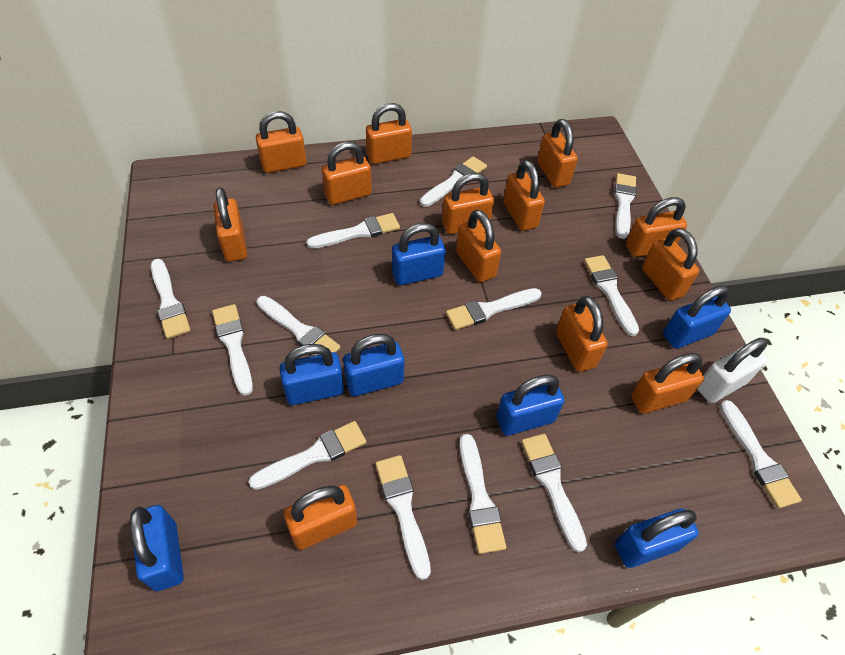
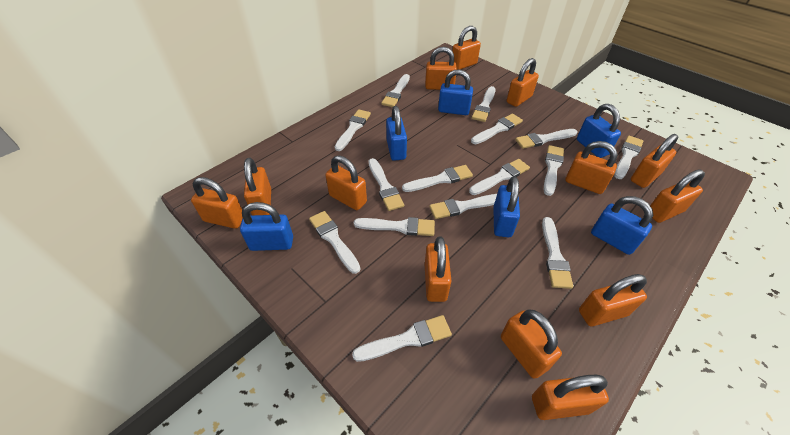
blue padlock: 7 -> 6
white brush: 13 -> 15
white padlock: 1 -> 0

